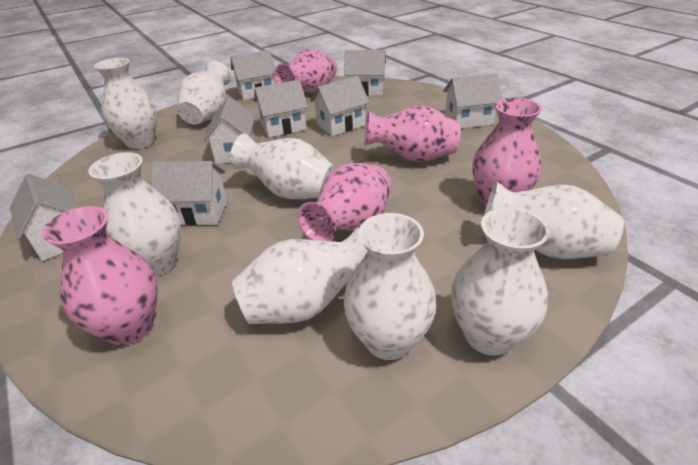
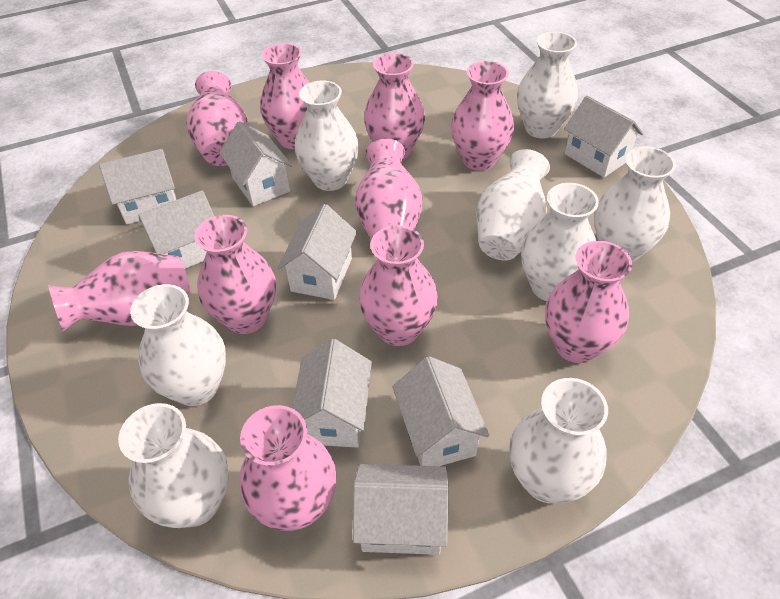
pink vase: 5 -> 10

